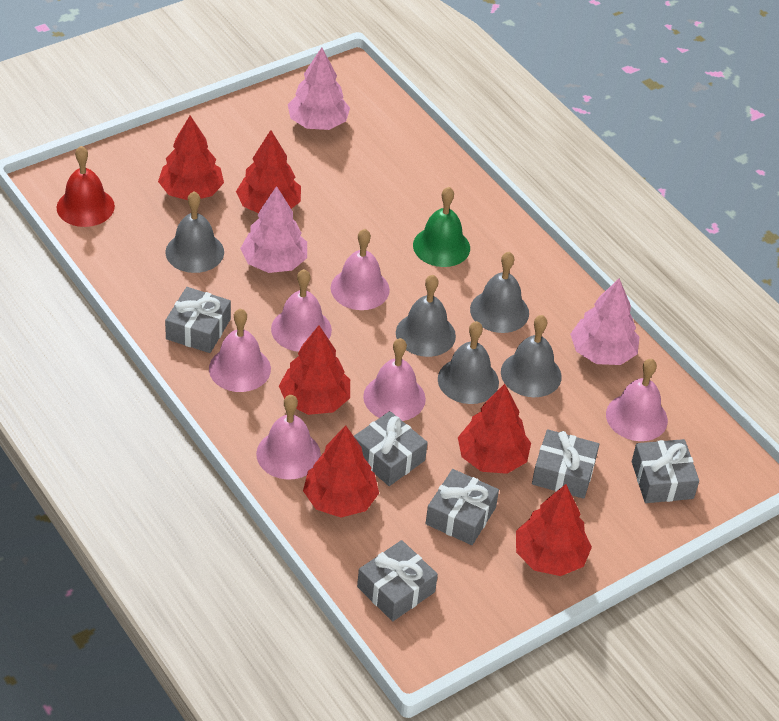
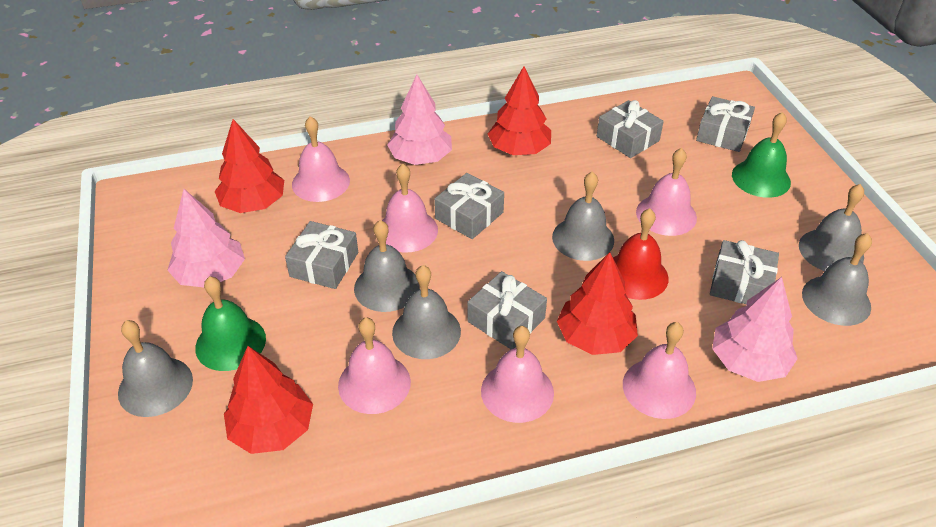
green bell: 1 -> 2
grey bell: 5 -> 6
red tree: 6 -> 4

